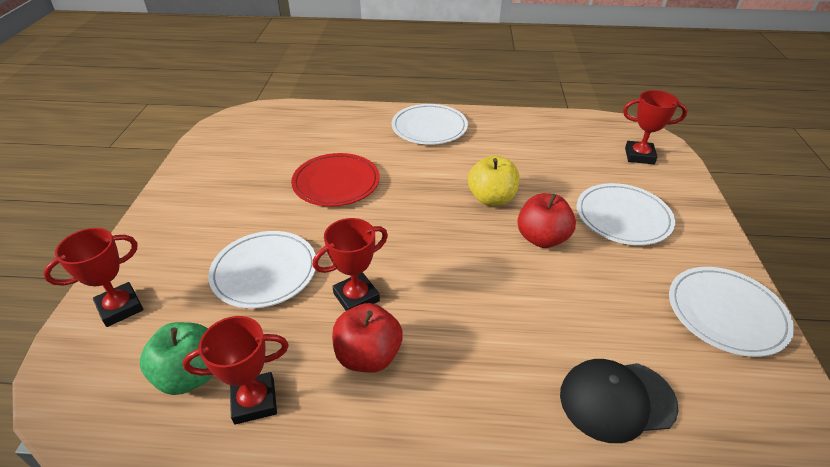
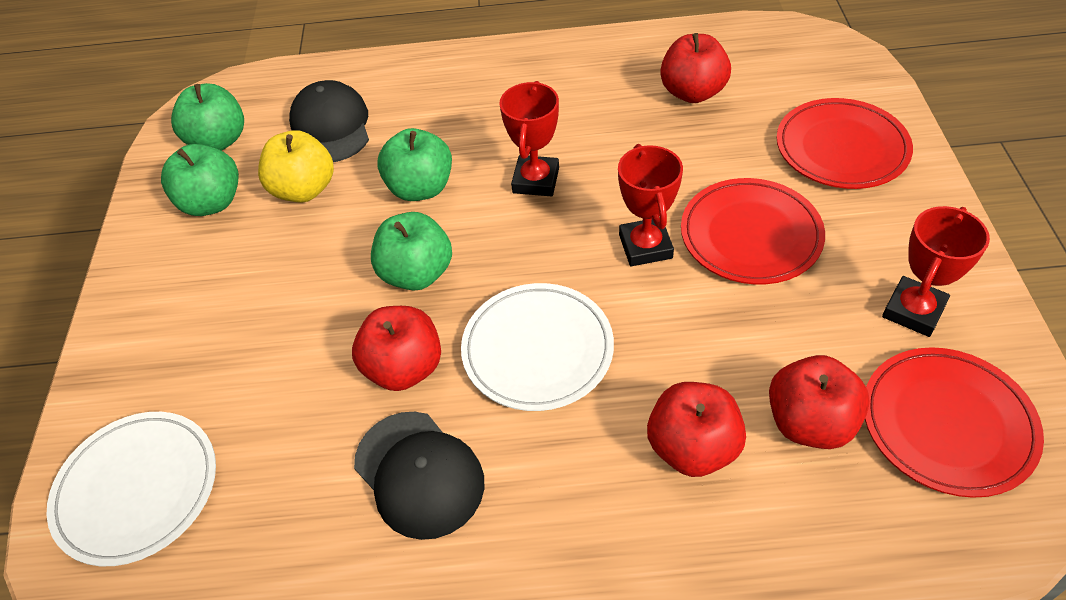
black cap: 1 -> 2
green apple: 1 -> 4
red apple: 2 -> 4
red plate: 1 -> 3
red trophy: 4 -> 3
white plate: 4 -> 2

